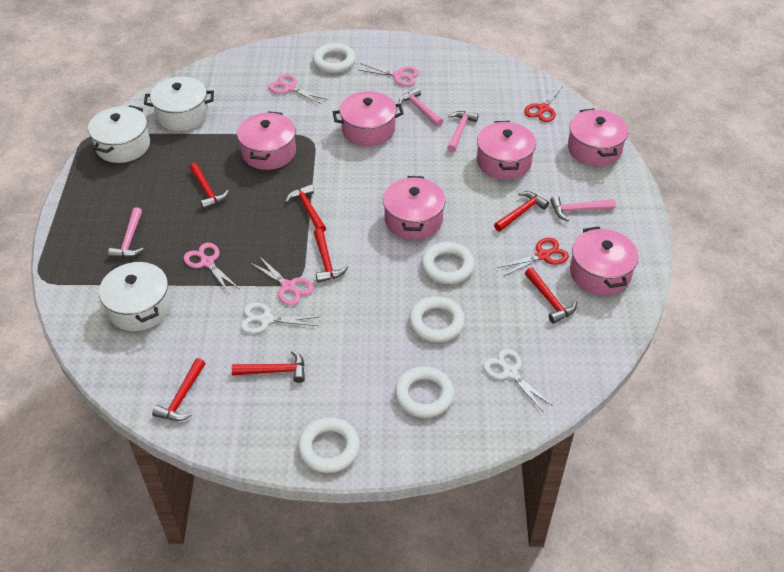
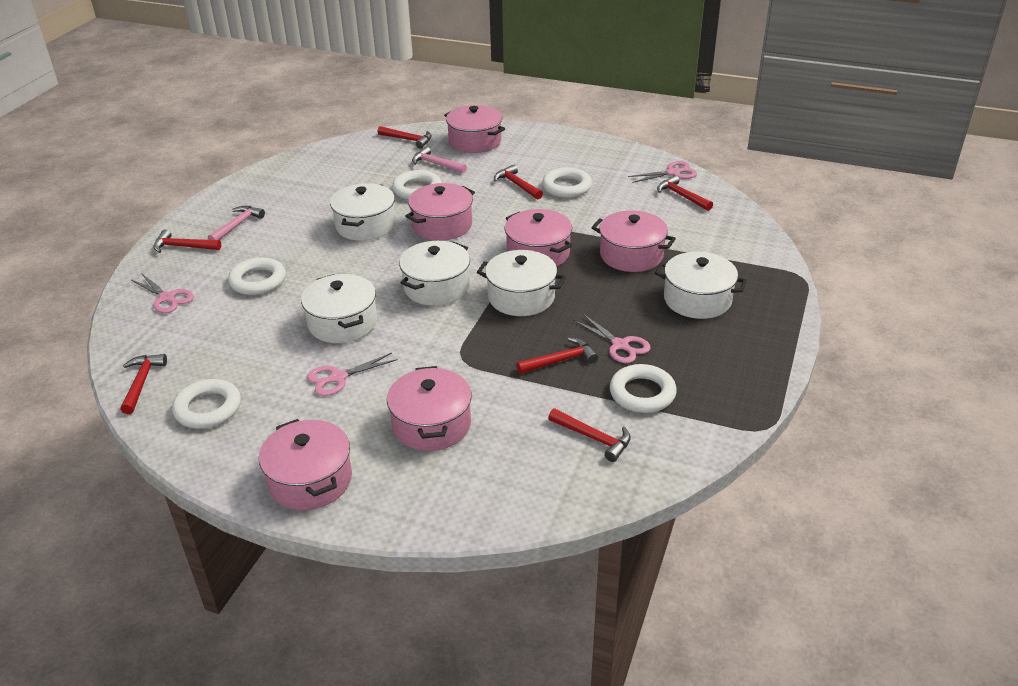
pink hammer: 4 -> 2
red scissors: 2 -> 0
white pot: 3 -> 5
white scissors: 2 -> 0

